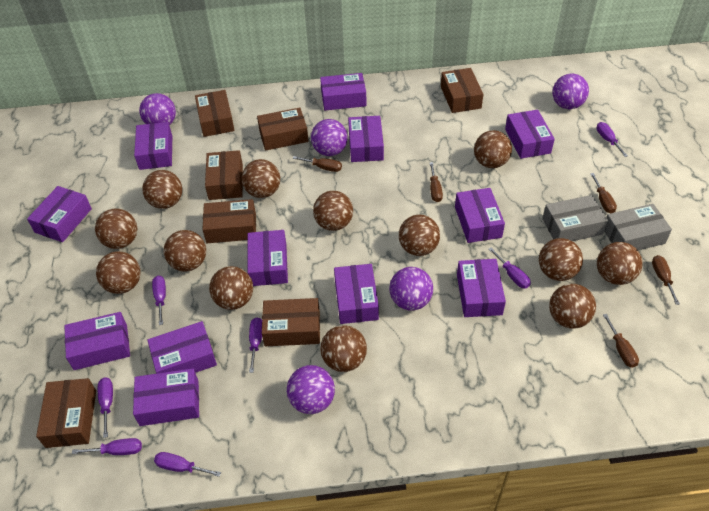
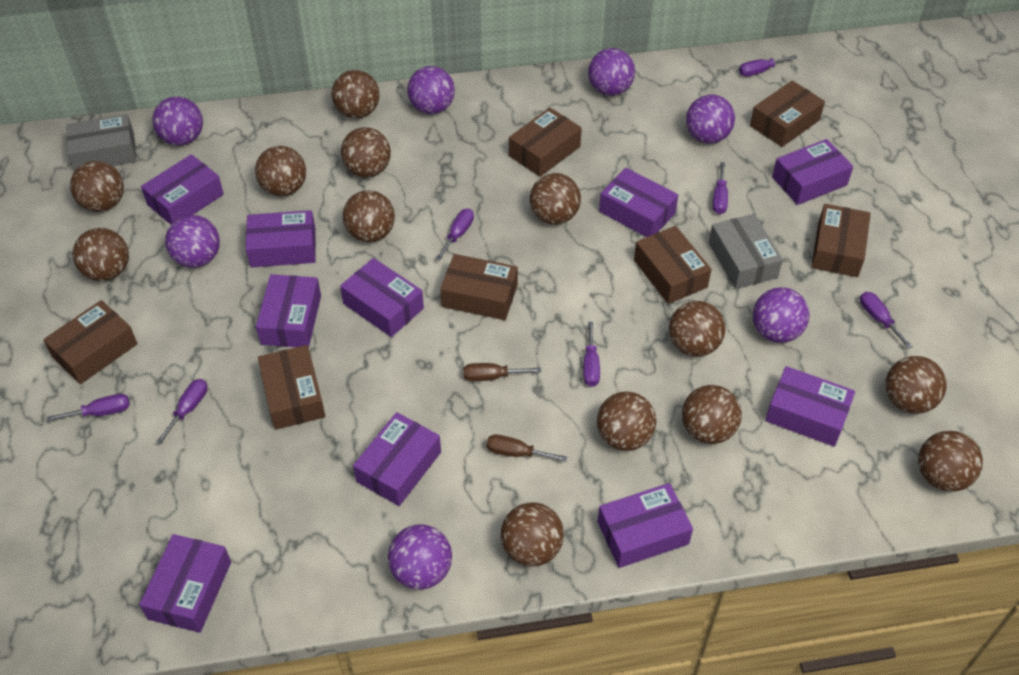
brown screwdriver: 5 -> 2
purple ball: 5 -> 7
purple box: 12 -> 10

